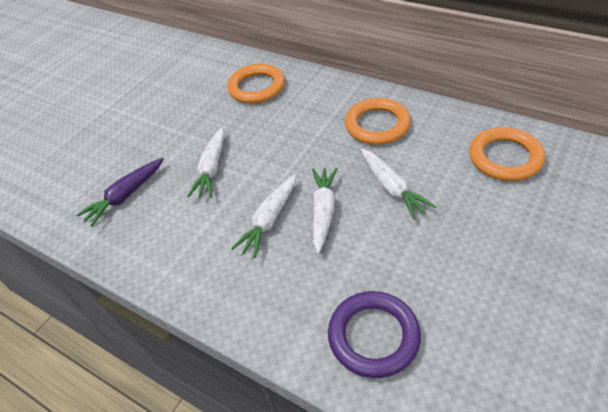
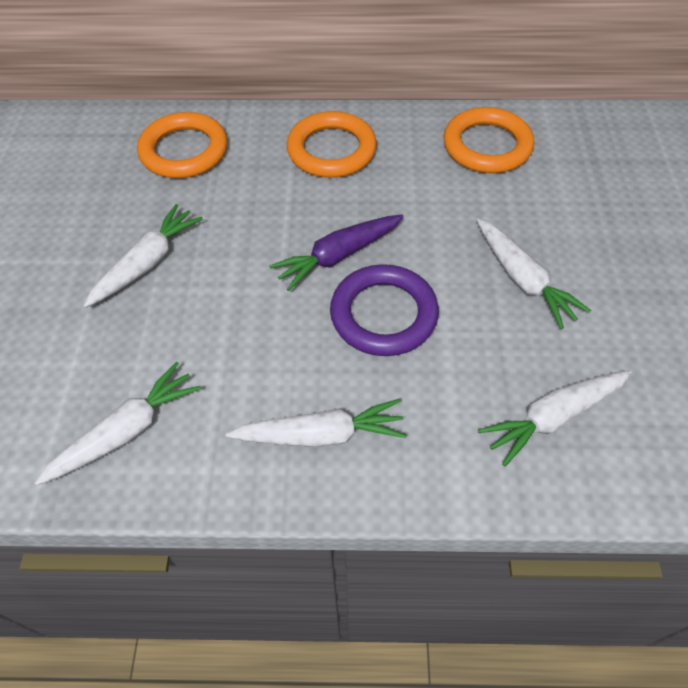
white carrot: 4 -> 5

